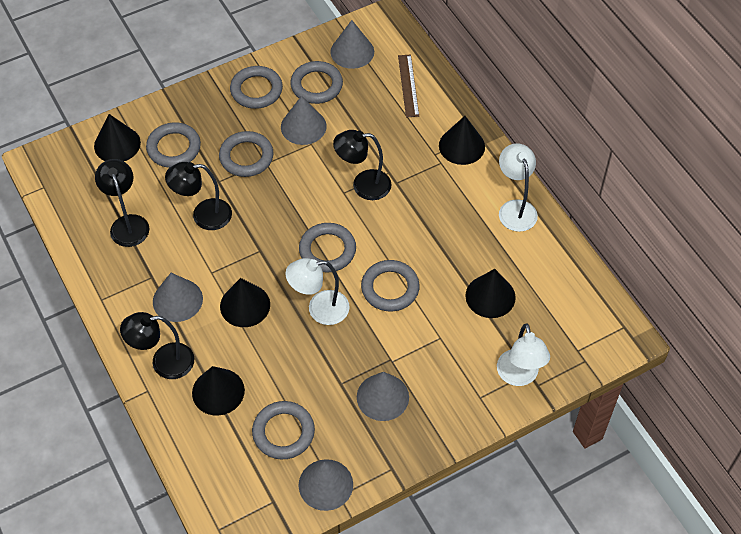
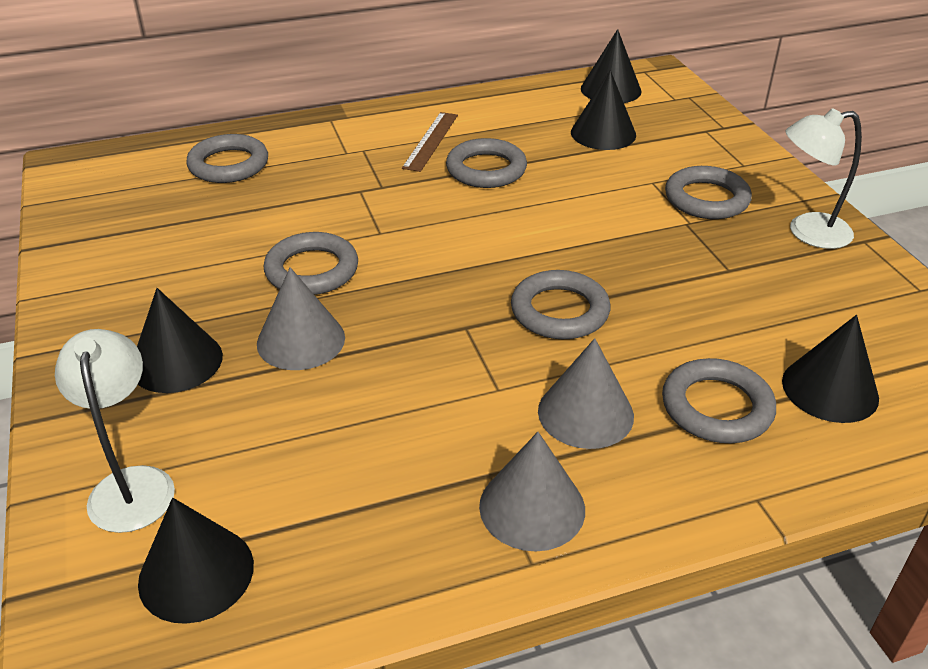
black lamp: 4 -> 0
grey cone: 5 -> 3
grey ring: 7 -> 6
white lamp: 3 -> 2

